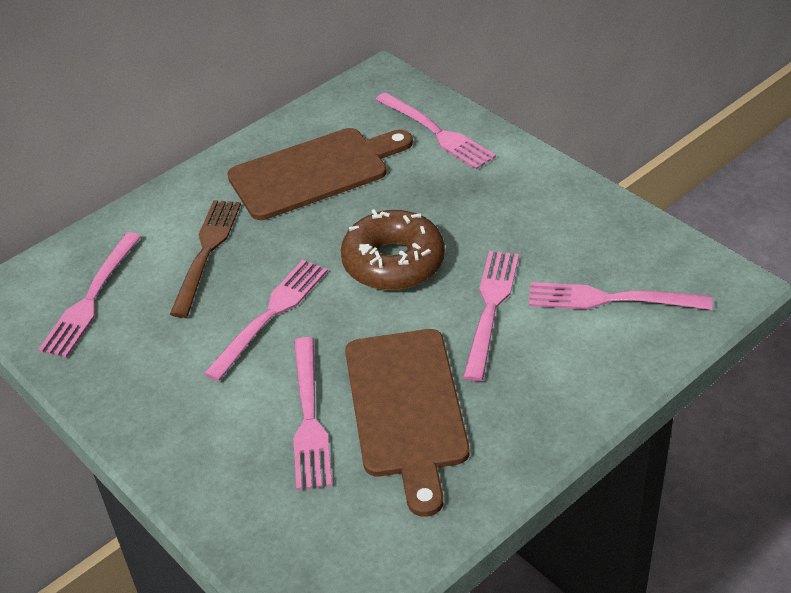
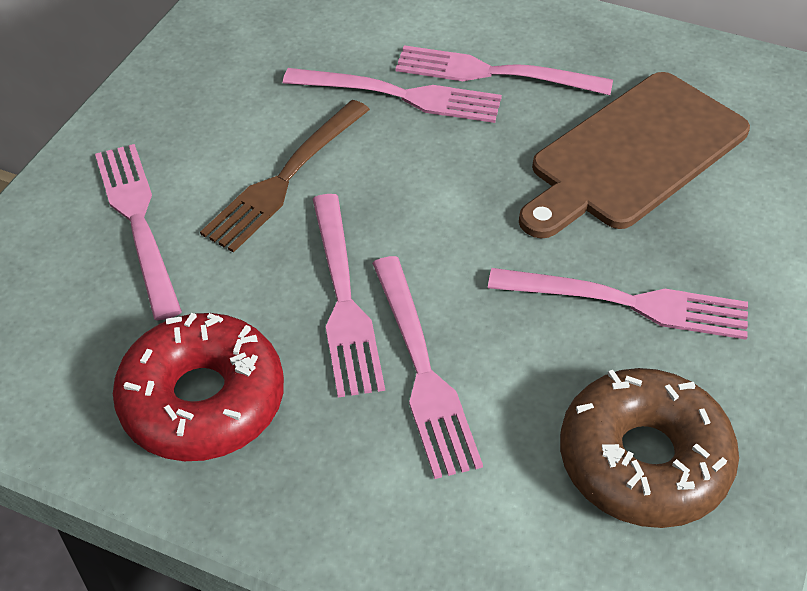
brown cutting board: 2 -> 1
red donut: 0 -> 1

